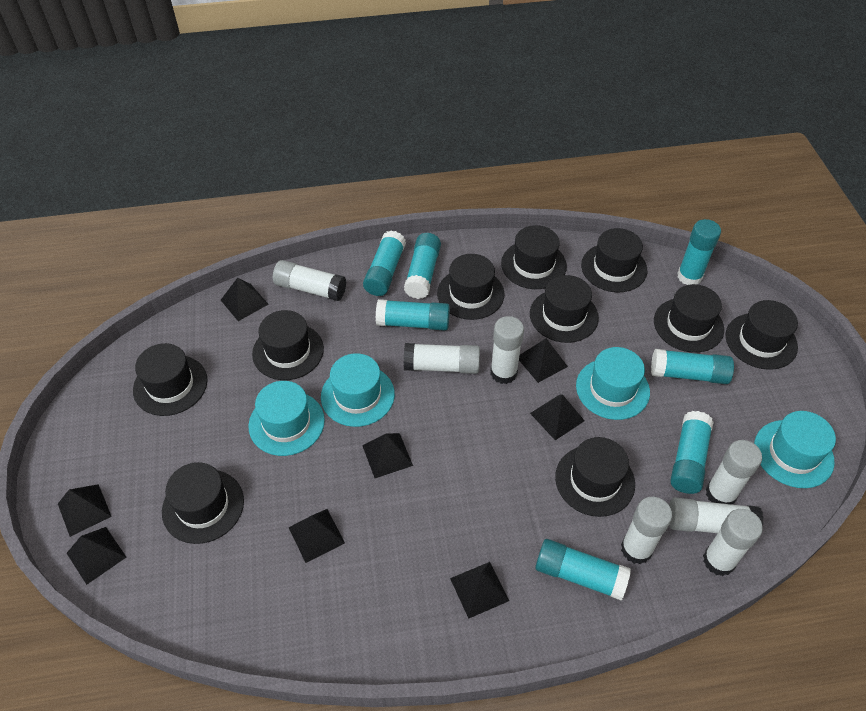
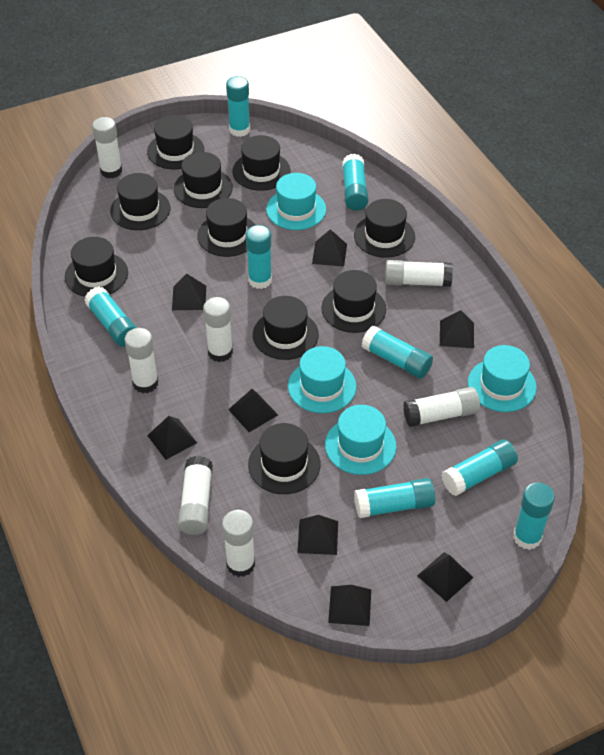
turquoise glue stick: 7 -> 8

